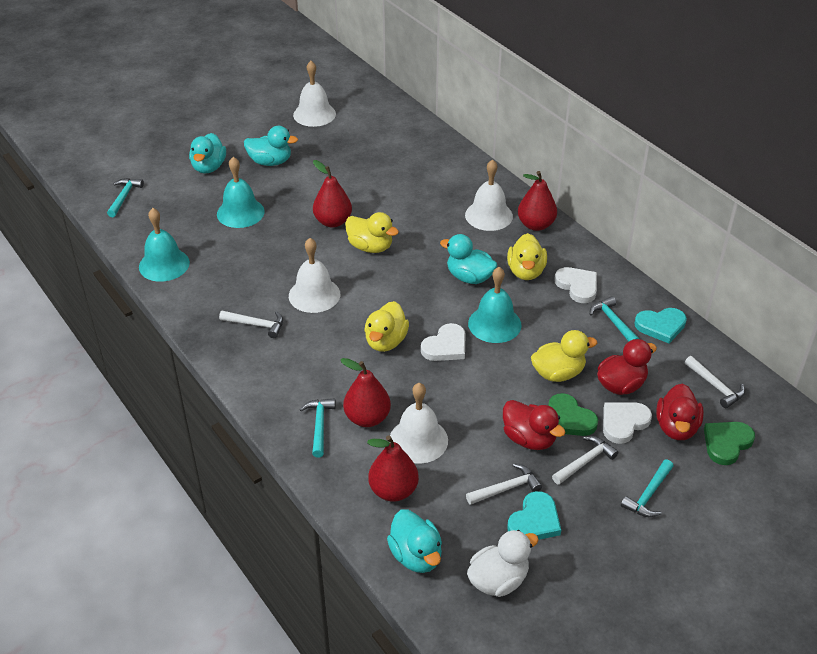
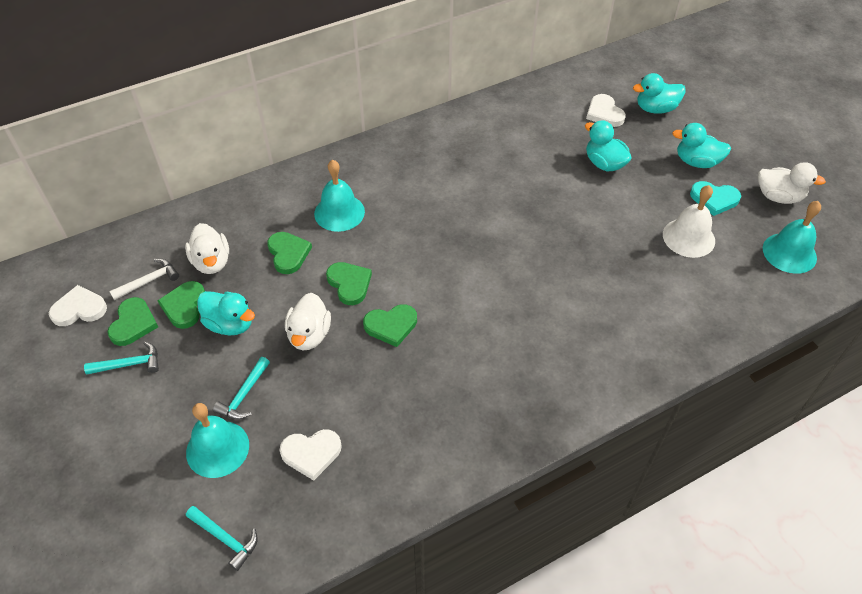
green heart: 2 -> 5
red duck: 3 -> 0
red pear: 4 -> 0
turquoise hammer: 4 -> 3
turquoise heart: 2 -> 1
white bell: 4 -> 1
white duck: 1 -> 3
white hammer: 4 -> 1
yellow duck: 4 -> 0

